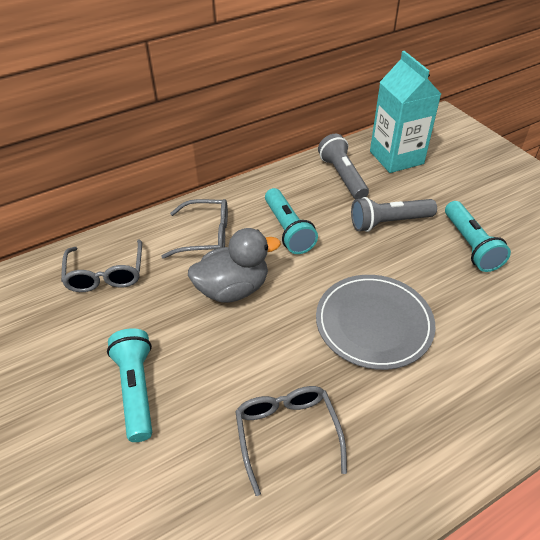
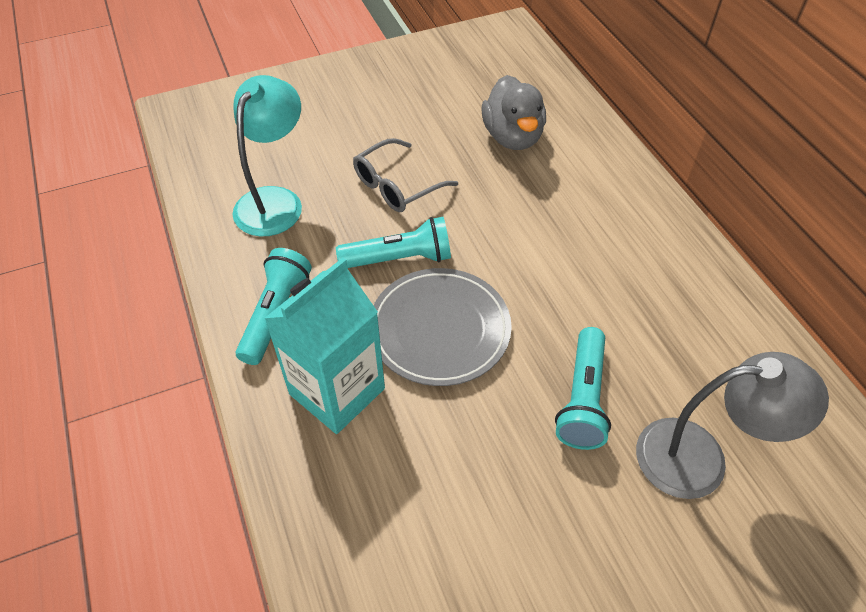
grey flashlight: 2 -> 0
grey glasses: 3 -> 1
grey lamp: 0 -> 1
turquoise lamp: 0 -> 1

